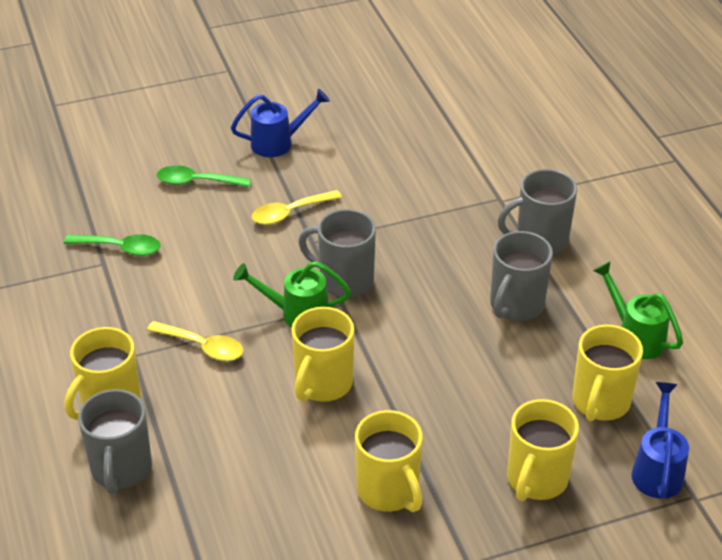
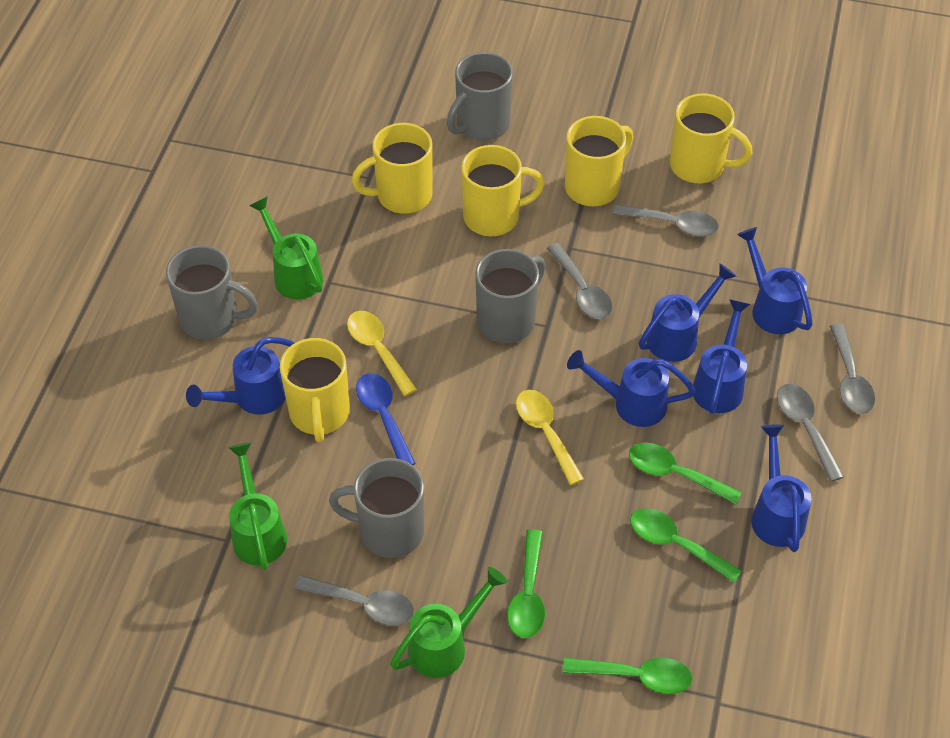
blue spoon: 0 -> 1
blue watering can: 2 -> 6
green spoon: 2 -> 4
green watering can: 2 -> 3
grey spoon: 0 -> 5

